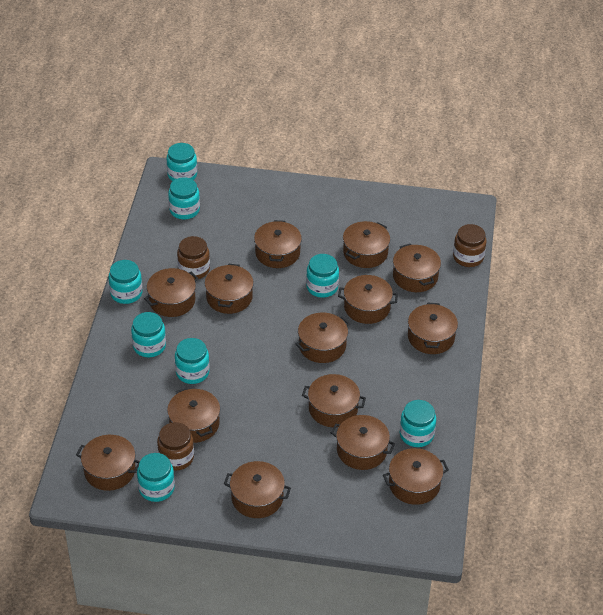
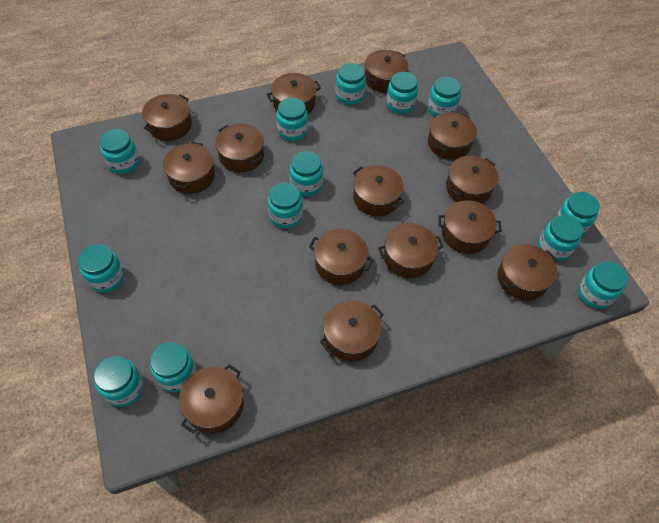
brown jar: 3 -> 0
turquoise jar: 8 -> 13

